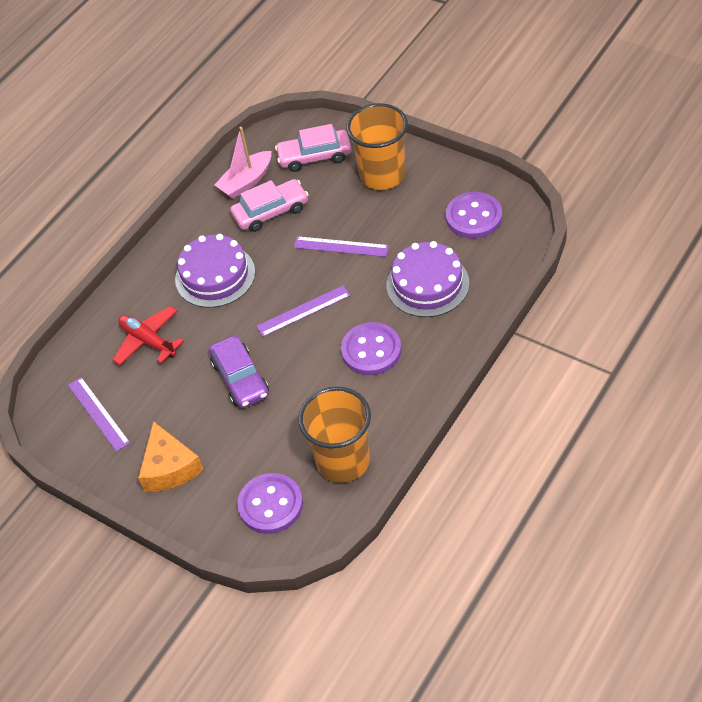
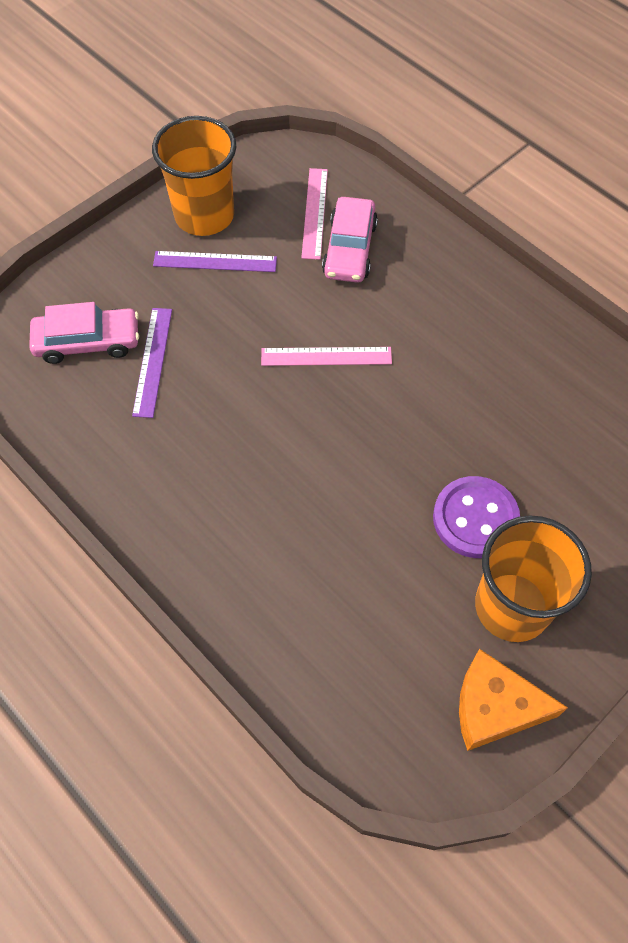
pink boat: 1 -> 0
pink ruler: 0 -> 2
purple button: 3 -> 1
purple cake: 2 -> 0
purple car: 1 -> 0
purple ruler: 3 -> 2
red plane: 1 -> 0

